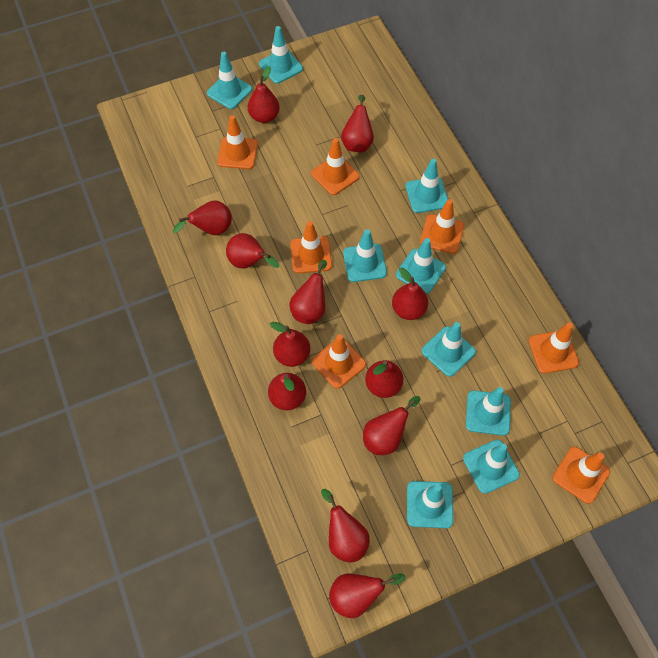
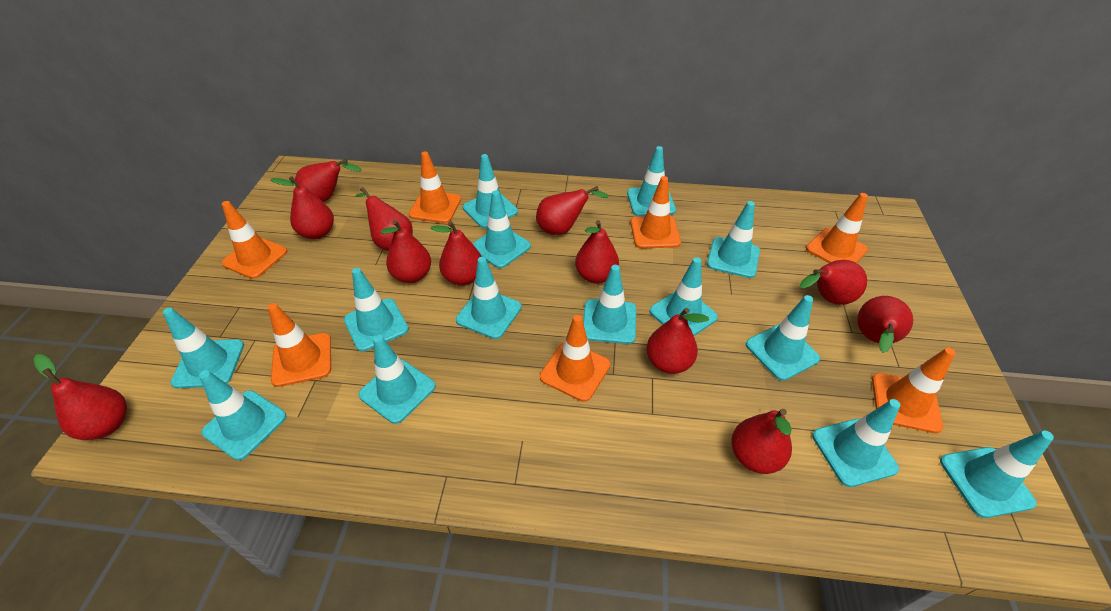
turquoise traffic cone: 9 -> 14

